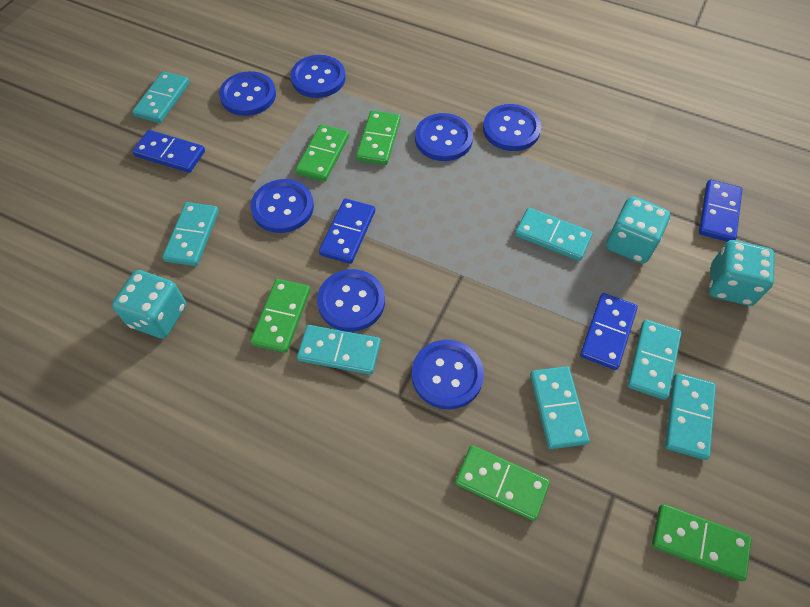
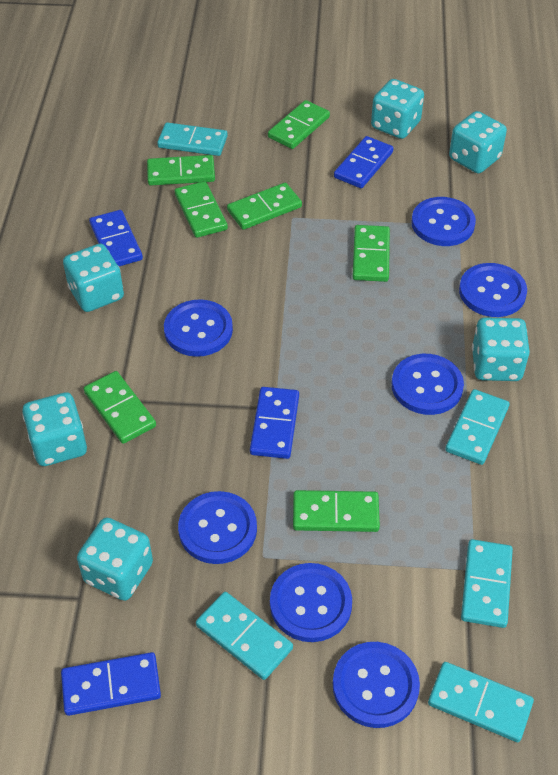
green domino: 5 -> 7
turquoise dice: 3 -> 6
turquoise domino: 7 -> 5

